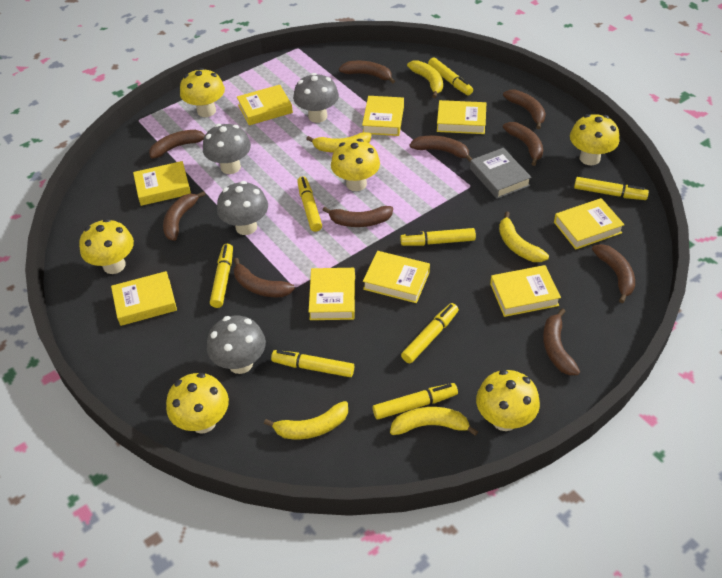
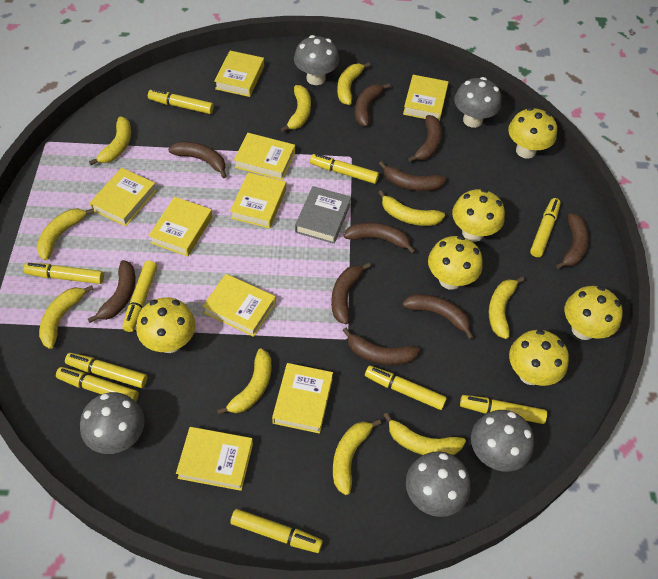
grey mushroom: 4 -> 5
yellow banana: 5 -> 10
yellow marker: 8 -> 10

